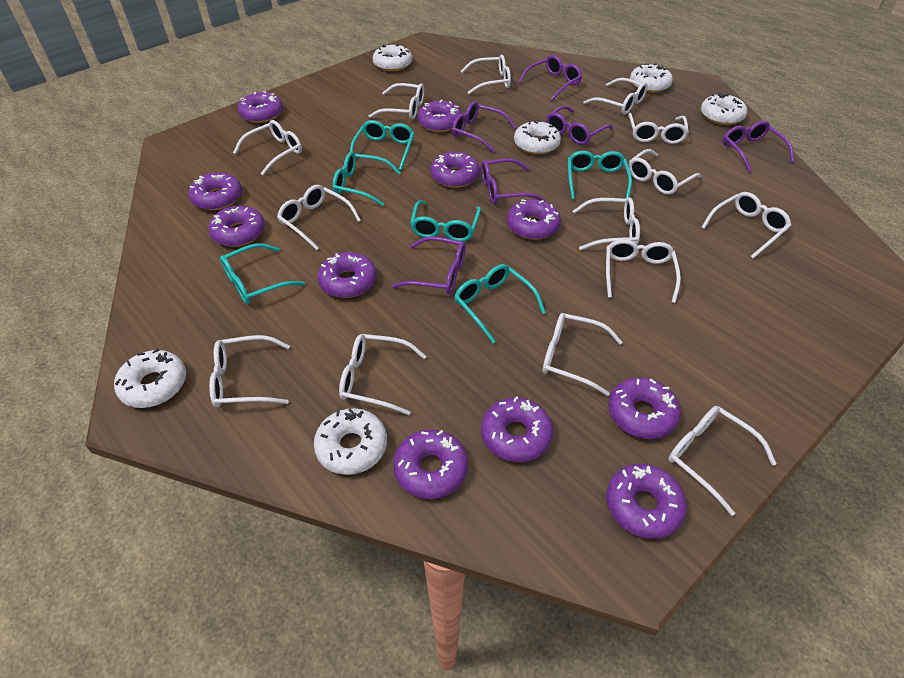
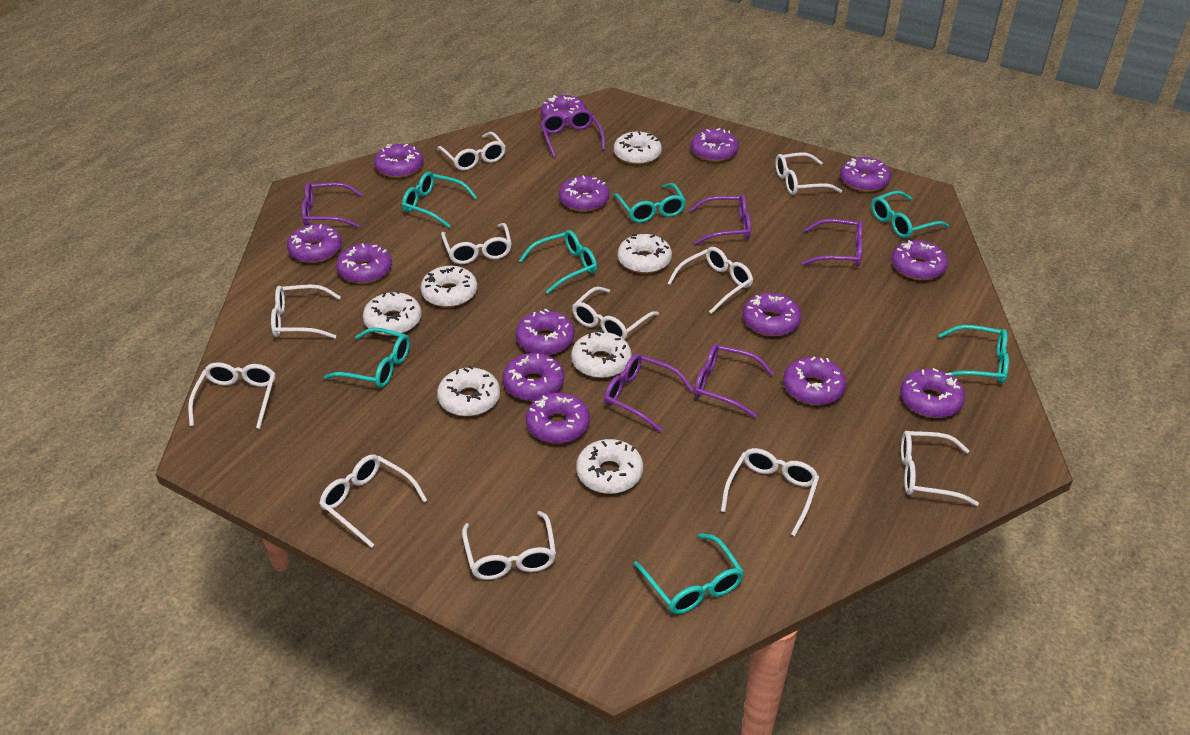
purple donut: 11 -> 14
turquoise glasses: 6 -> 7
white donut: 6 -> 7
white glasses: 14 -> 11

